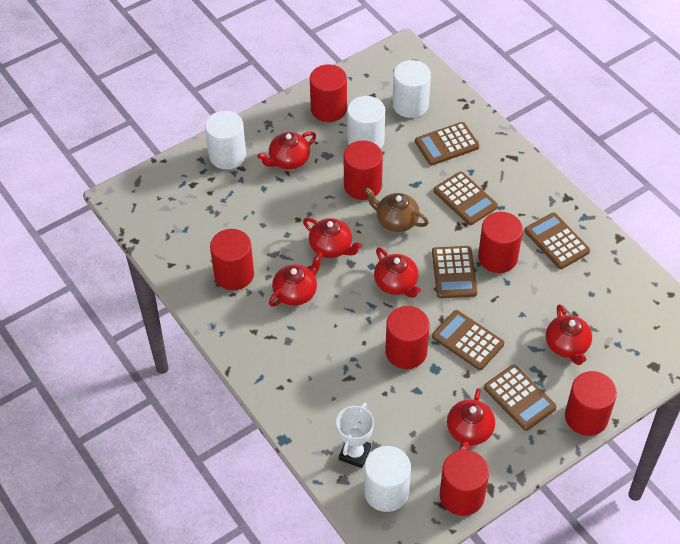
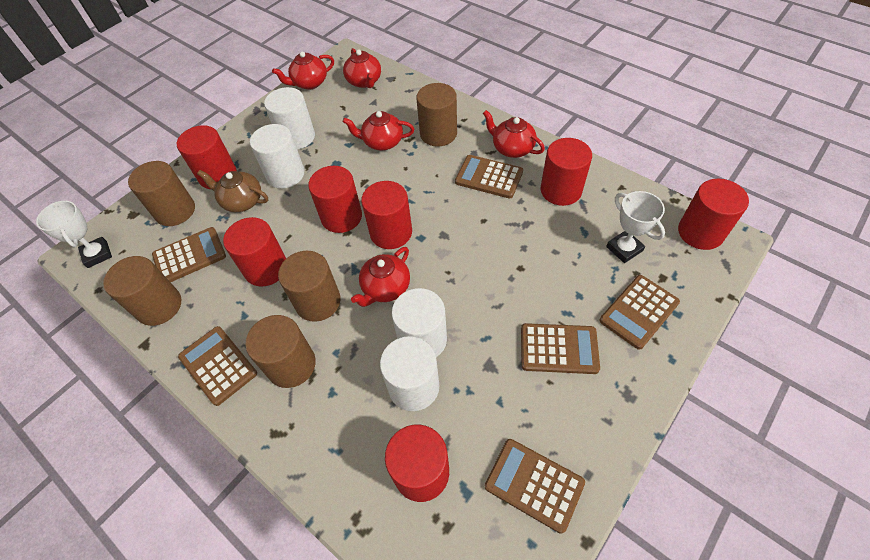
brown cylinder: 0 -> 5
red teapot: 6 -> 5
white trophy: 1 -> 2

